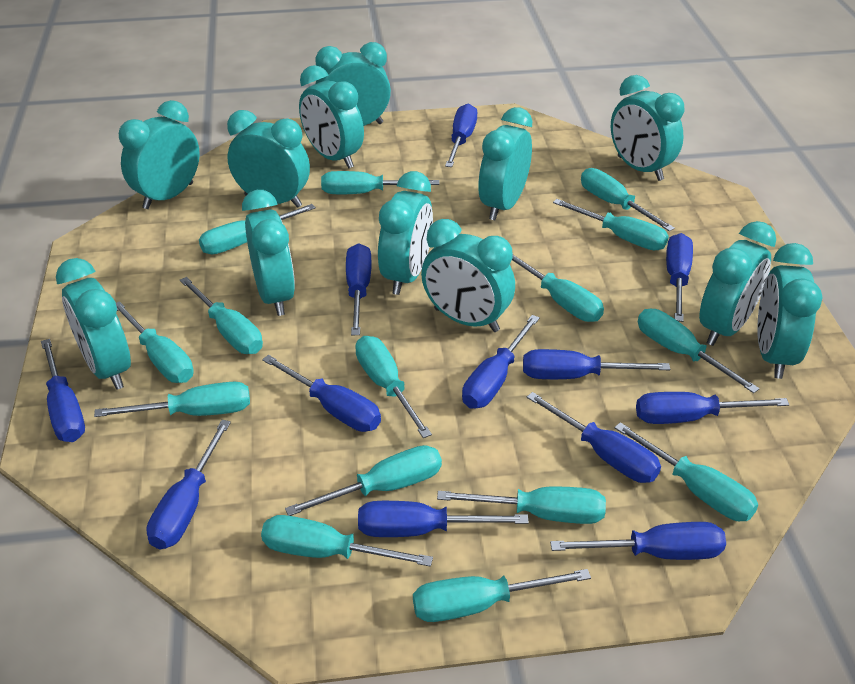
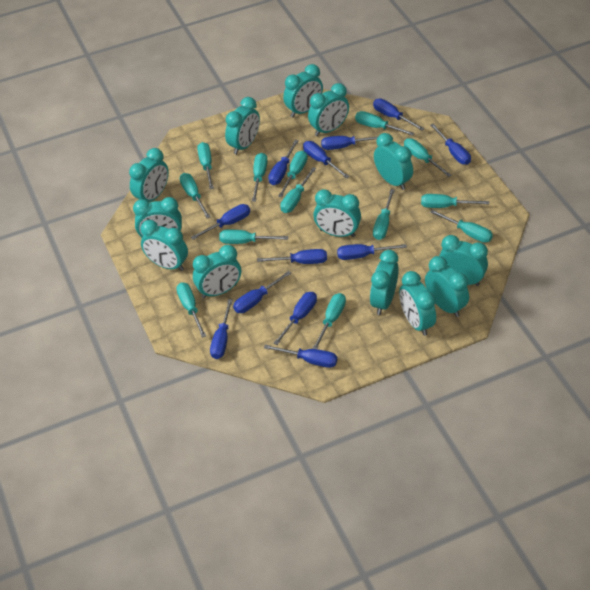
turquoise clock: 12 -> 13
turquoise screwdriver: 15 -> 13

